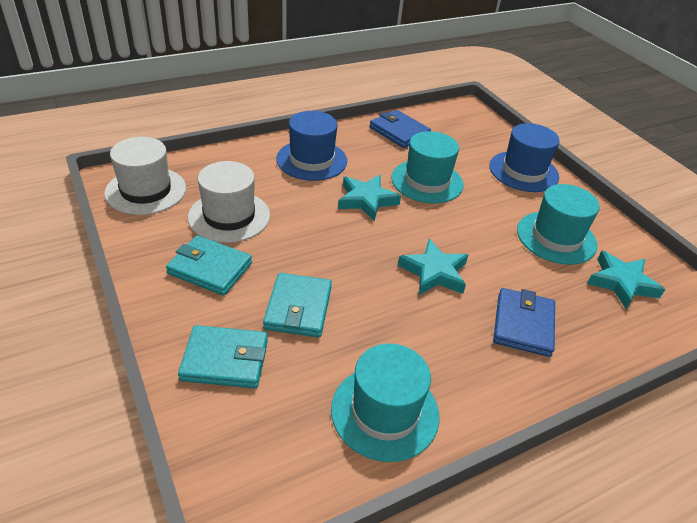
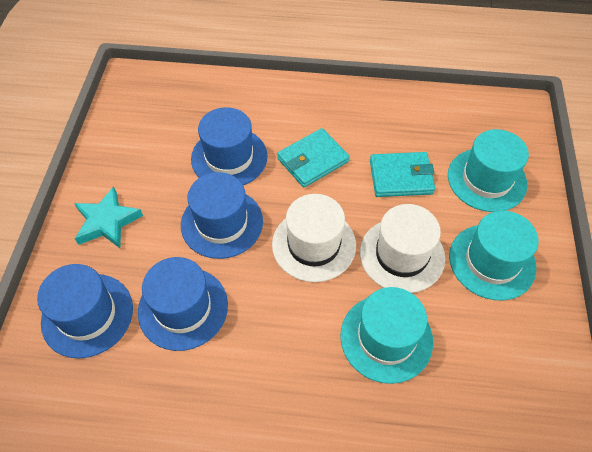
blue hat: 2 -> 4
blue wallet: 2 -> 0
turquoise star: 3 -> 1
turquoise wallet: 3 -> 2

